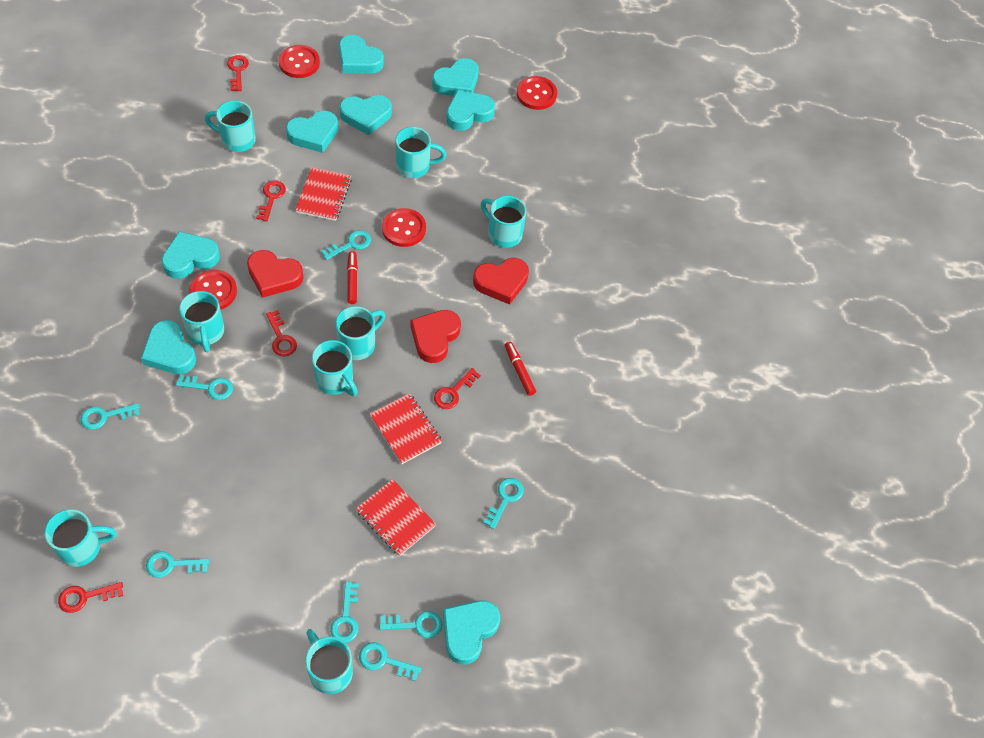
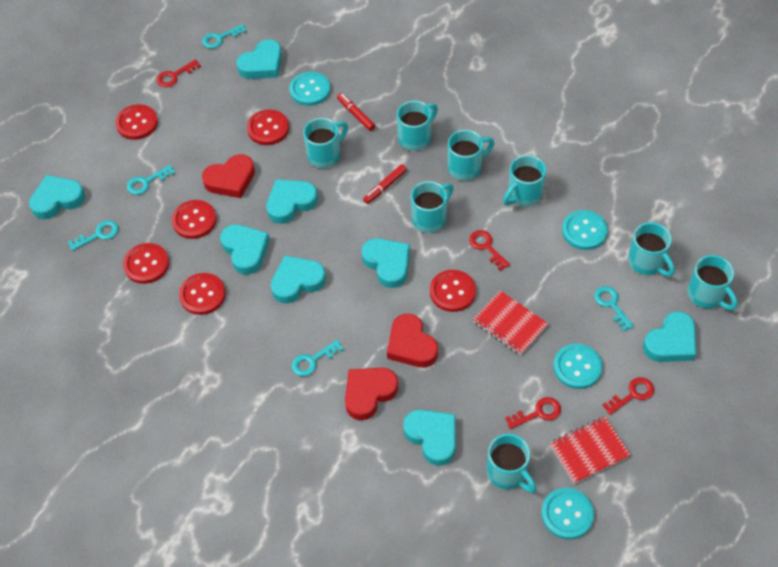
red button: 4 -> 6
red key: 5 -> 4
red notebook: 3 -> 2
turquoise button: 0 -> 4
turquoise key: 8 -> 5

